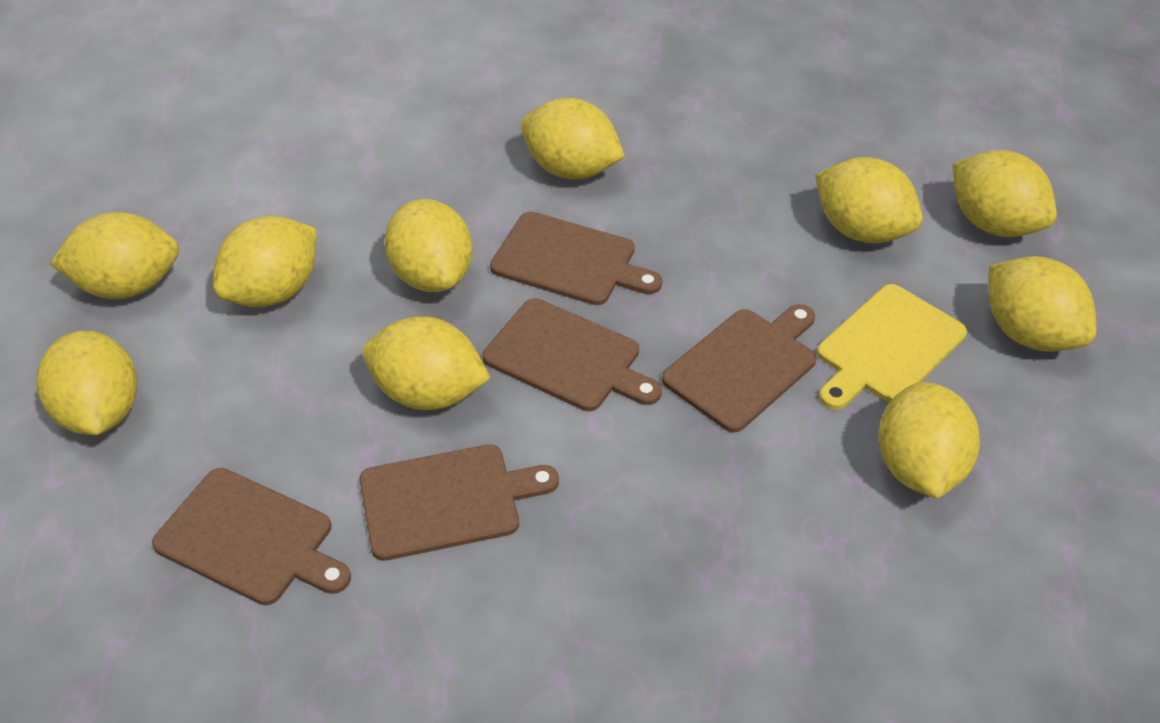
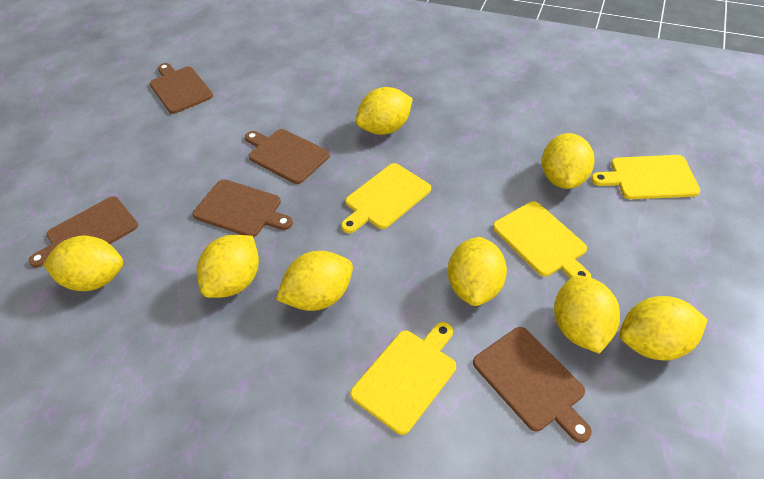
yellow cutting board: 1 -> 4
yellow lemon: 10 -> 8

